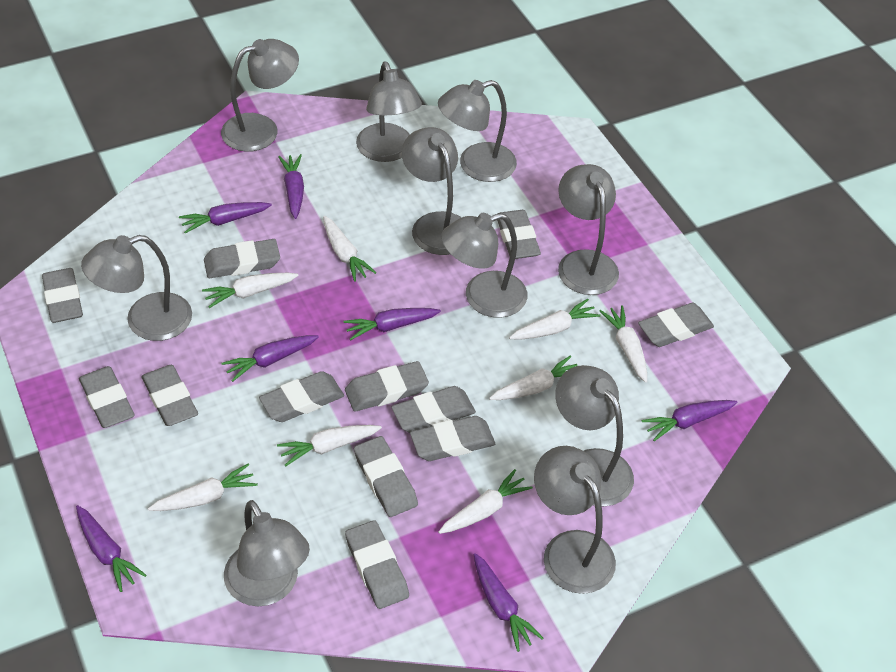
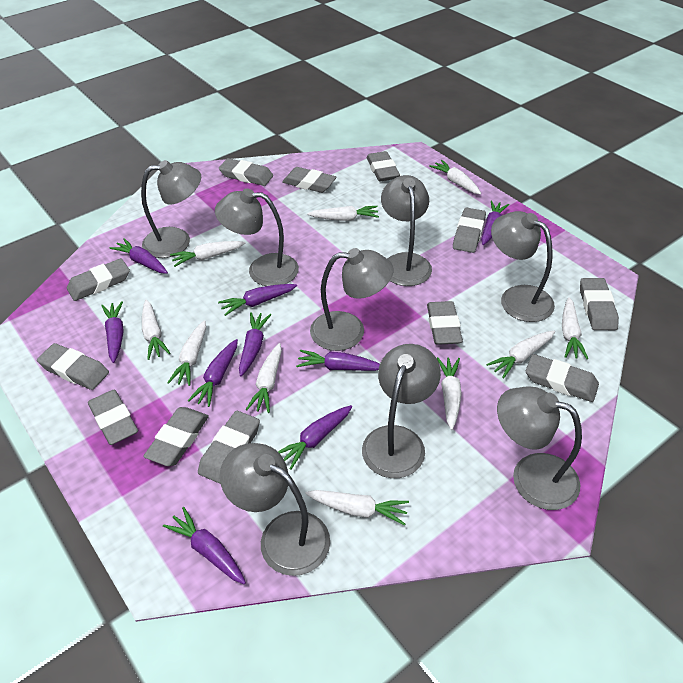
grey lamp: 10 -> 8
purple carrot: 7 -> 9
white carrot: 8 -> 10

